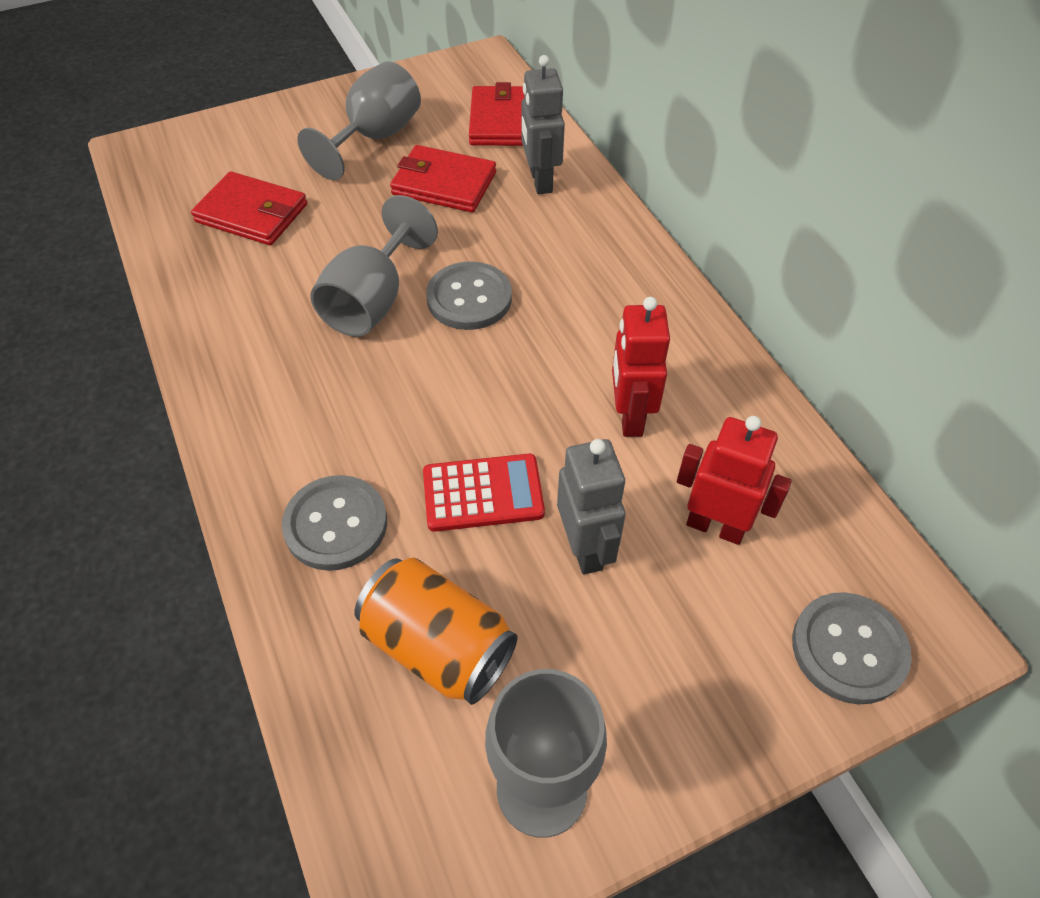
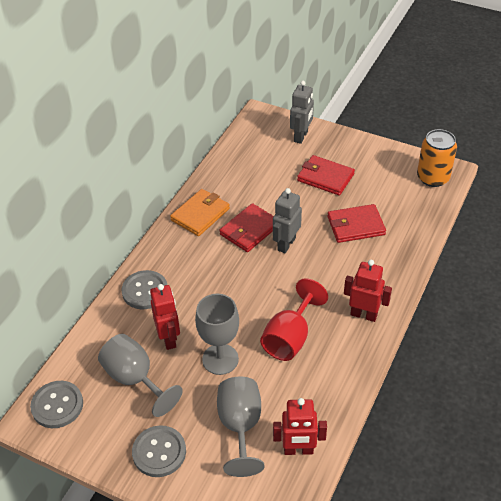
orange wallet: 0 -> 1
red calculator: 1 -> 0
red goblet: 0 -> 1
red robot: 2 -> 3

